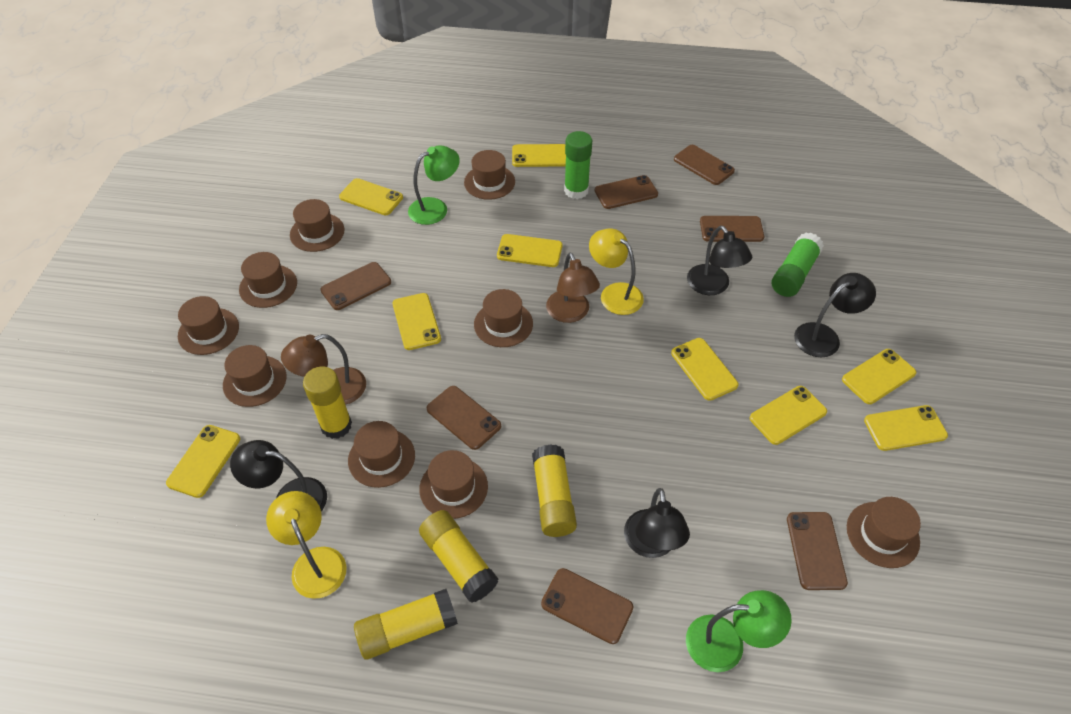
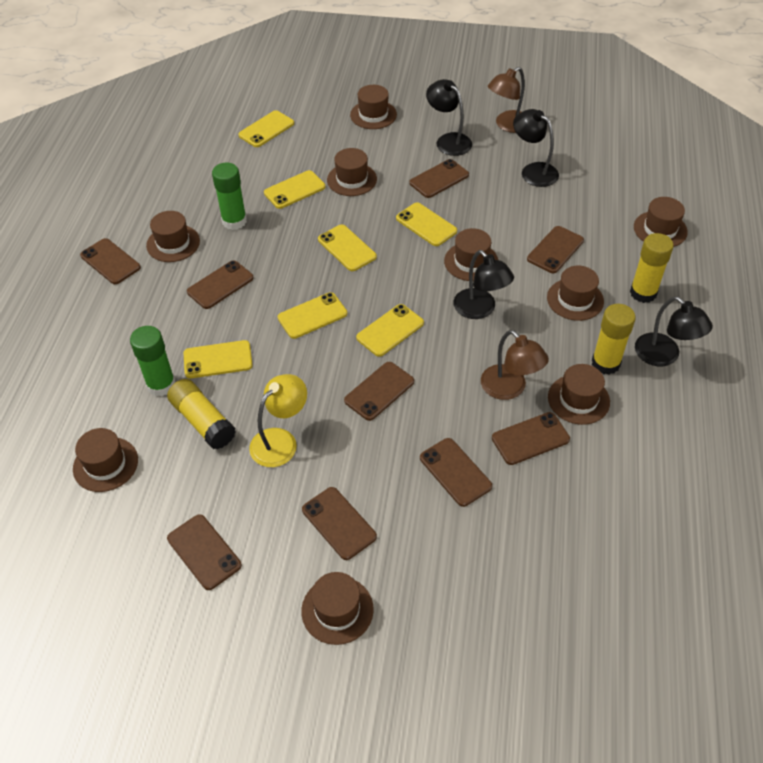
brown phone: 7 -> 9
green lamp: 2 -> 0
yellow glue stick: 4 -> 3
yellow lamp: 2 -> 1
yellow phone: 9 -> 7

